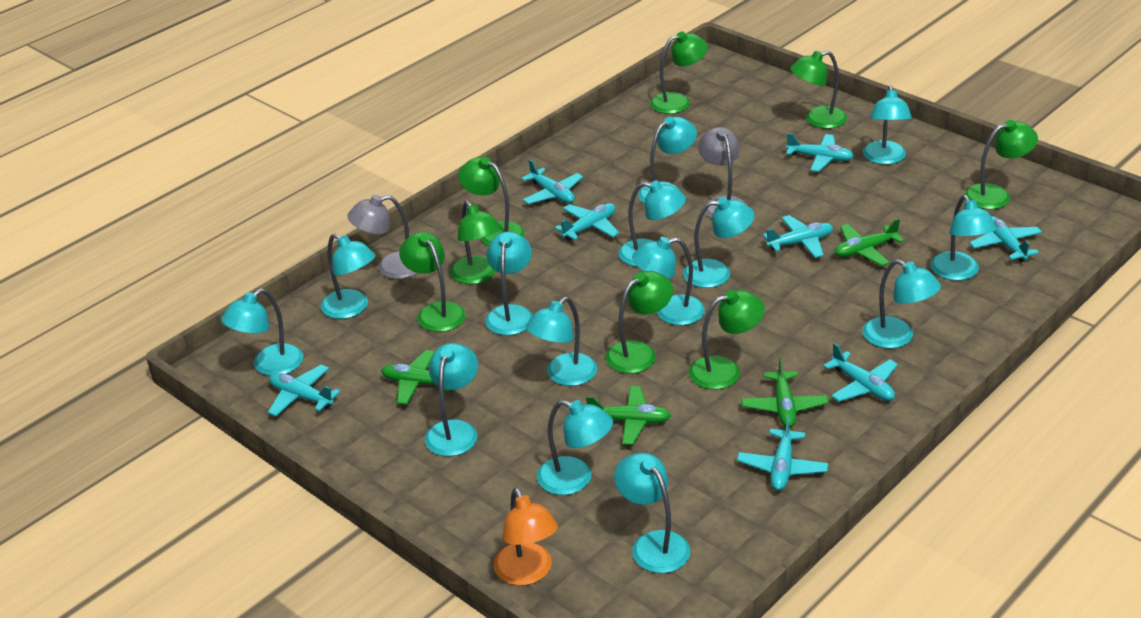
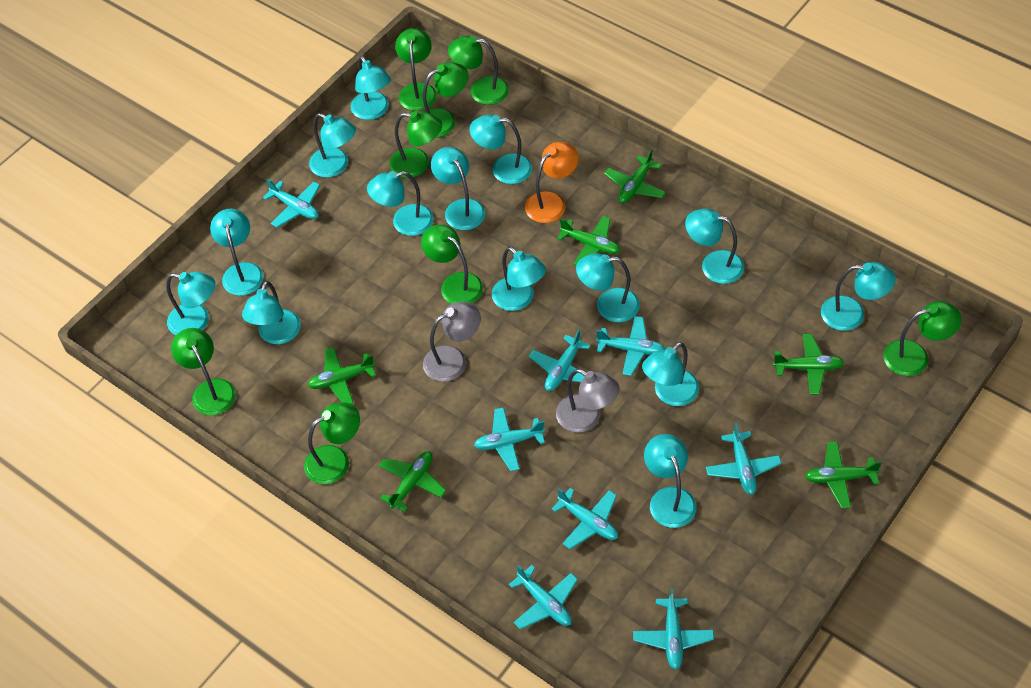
green plane: 4 -> 6

